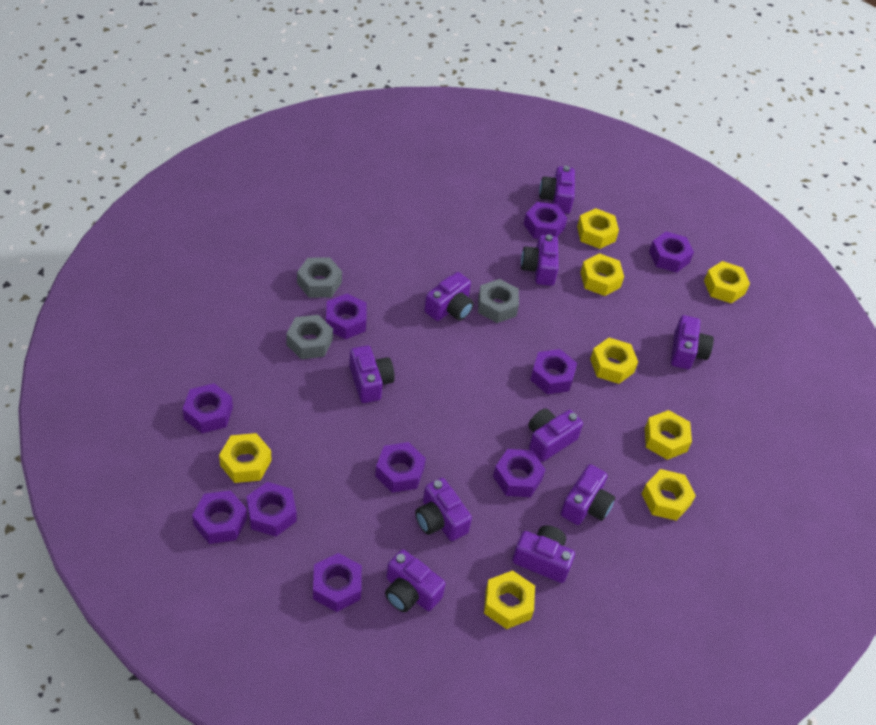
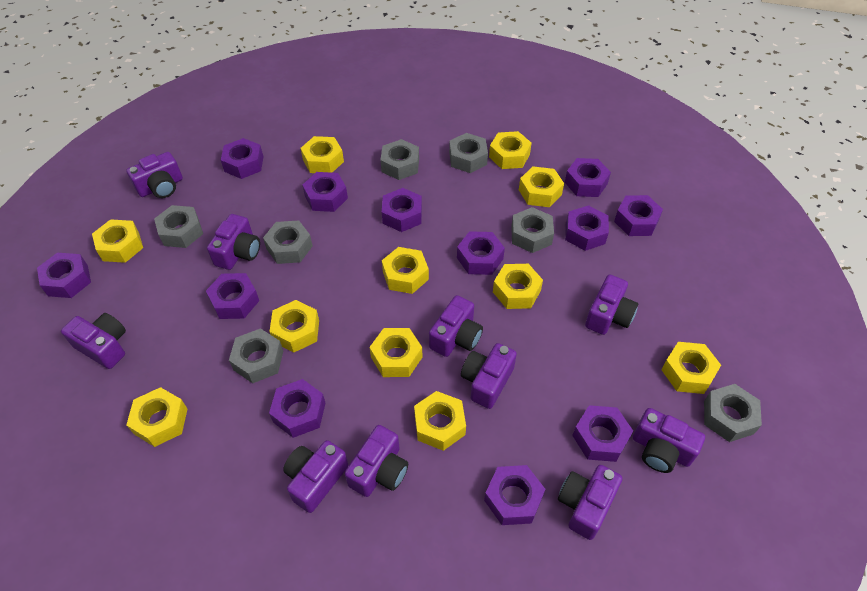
grey nut: 3 -> 7
purple nut: 10 -> 12
yellow nut: 8 -> 11

